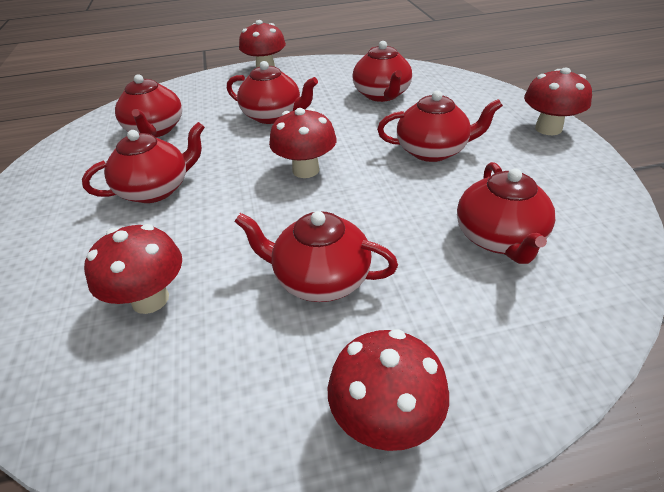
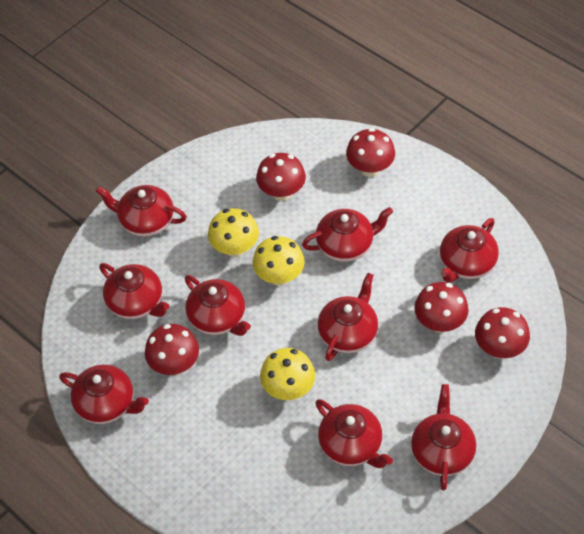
red teapot: 7 -> 9
yellow mushroom: 0 -> 3

